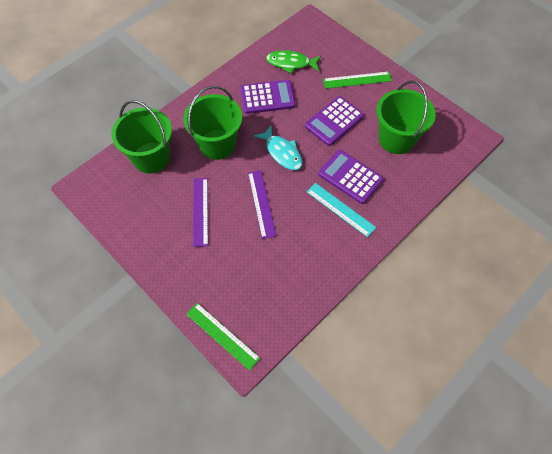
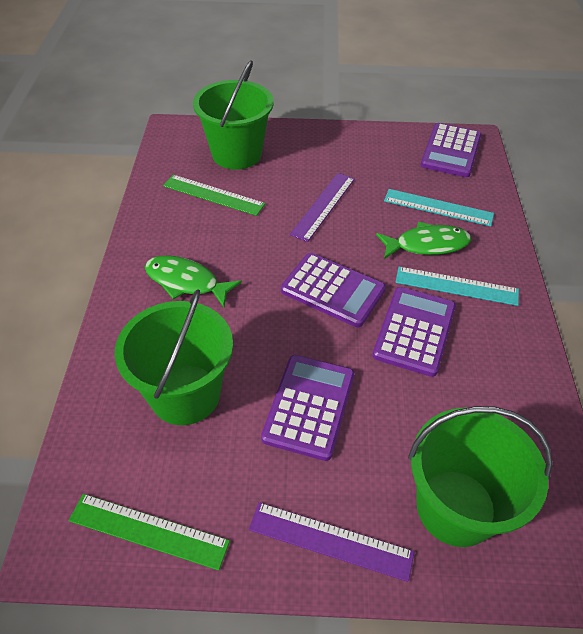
green fish: 1 -> 2
purple calculator: 3 -> 4
turquoise fish: 1 -> 0
turquoise ruler: 1 -> 2

